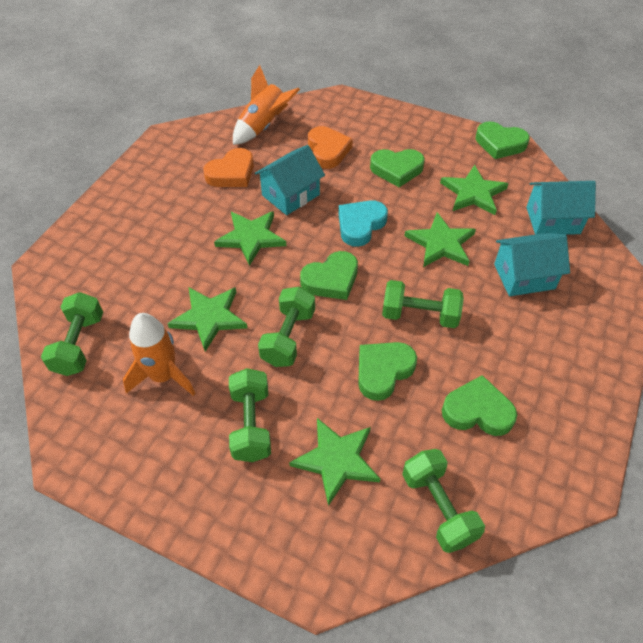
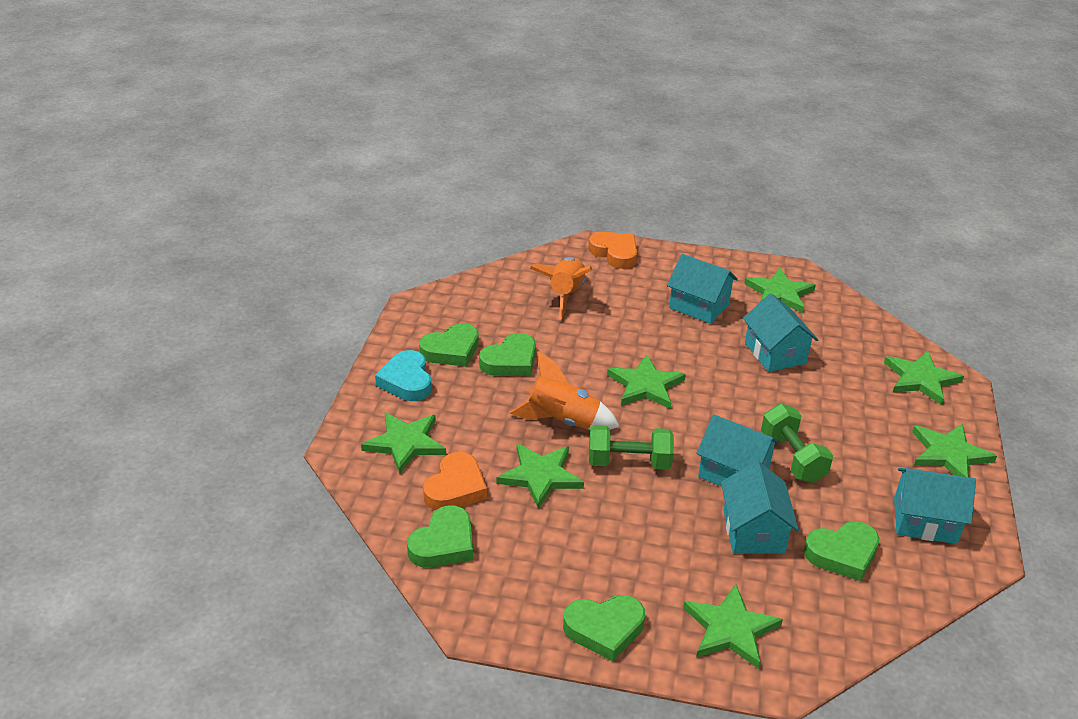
green dumbbell: 5 -> 2
green star: 5 -> 7
turquoise house: 3 -> 5

